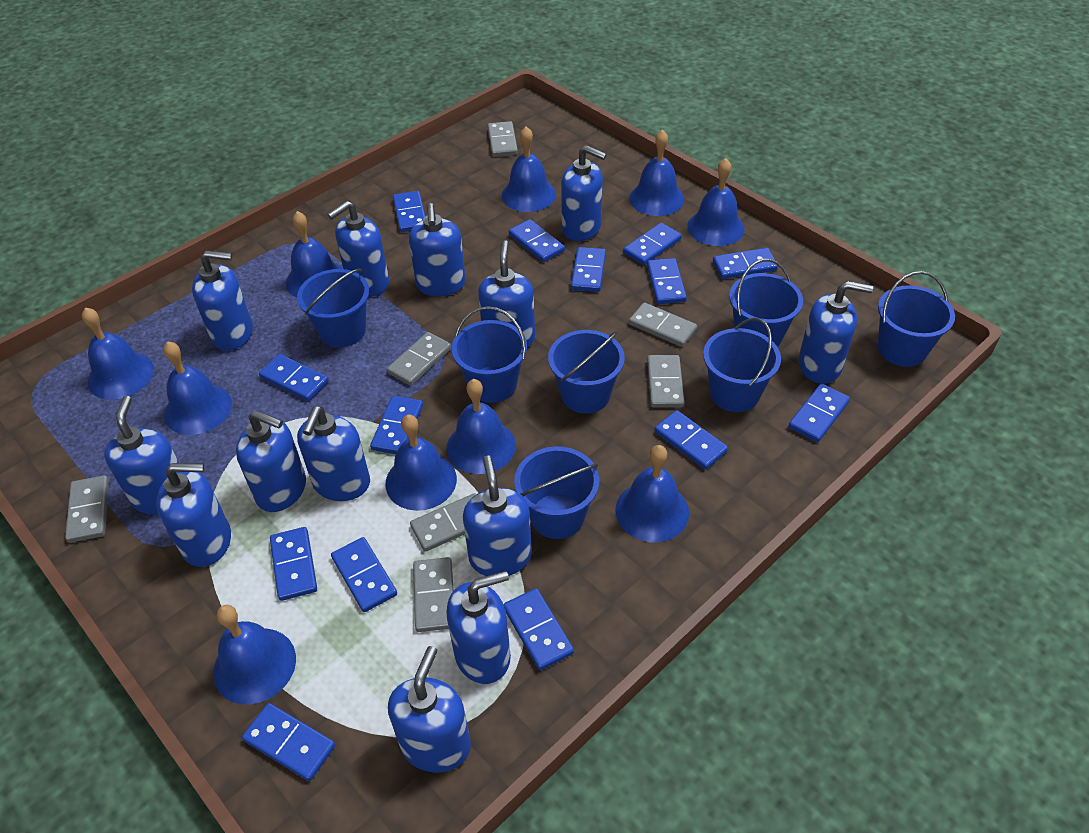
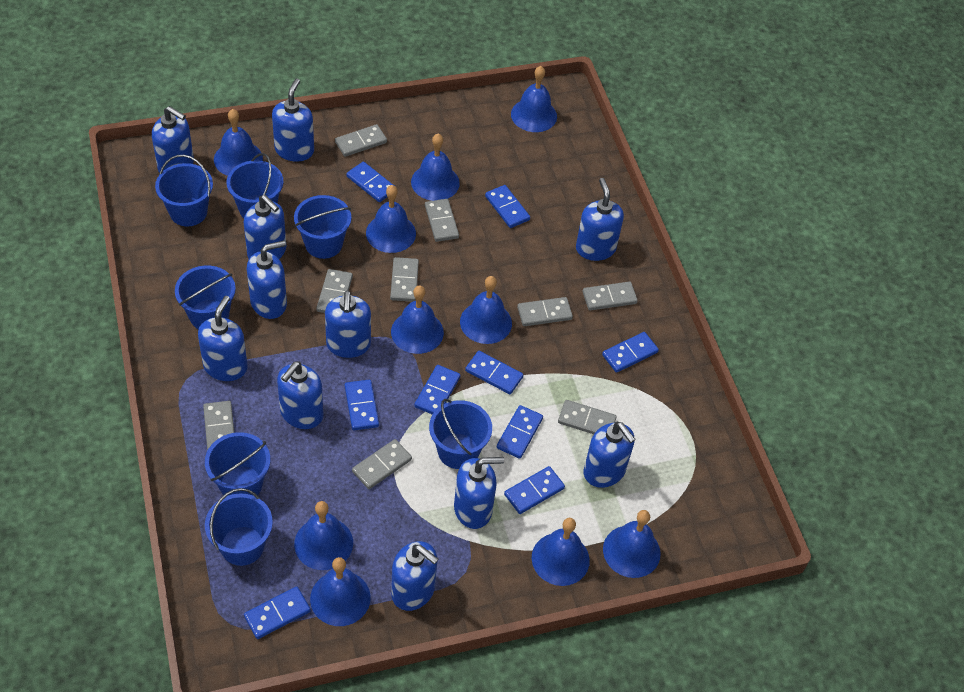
blue domino: 14 -> 9
blue soap dispenser: 13 -> 11
grey domino: 7 -> 9

